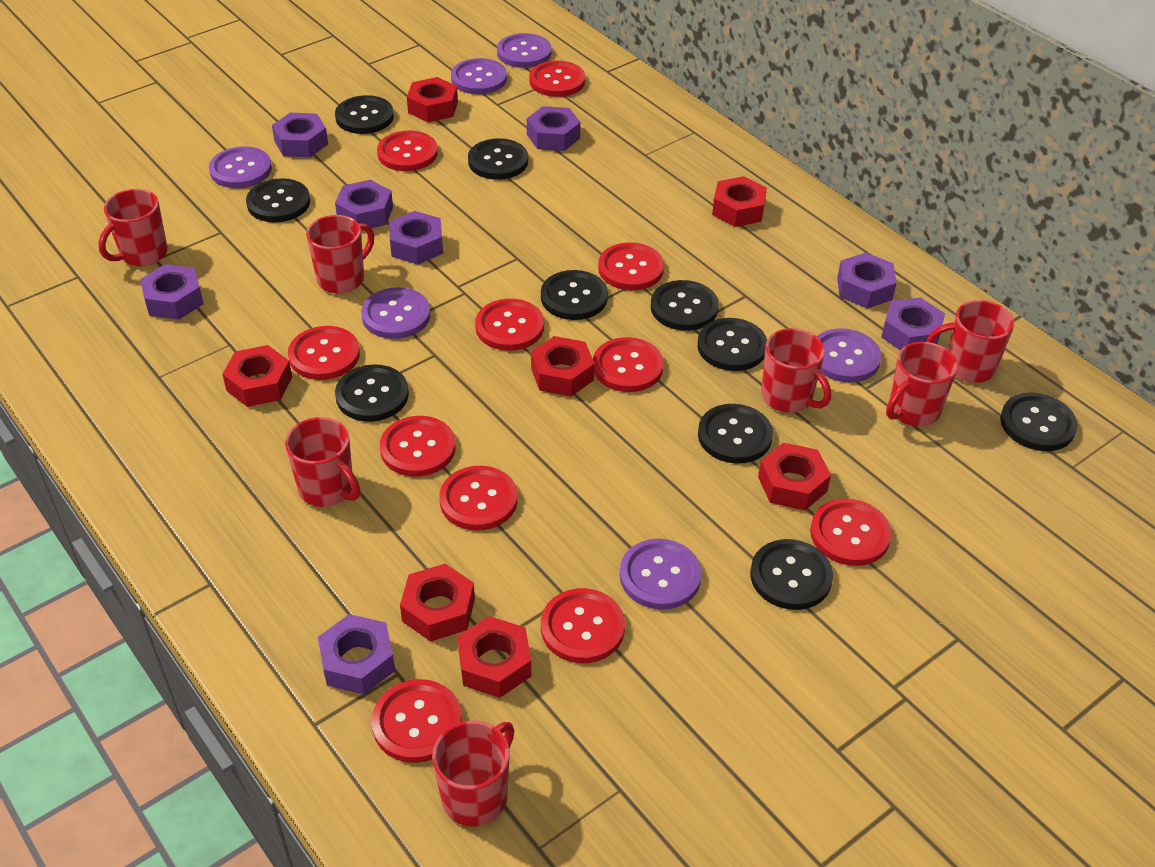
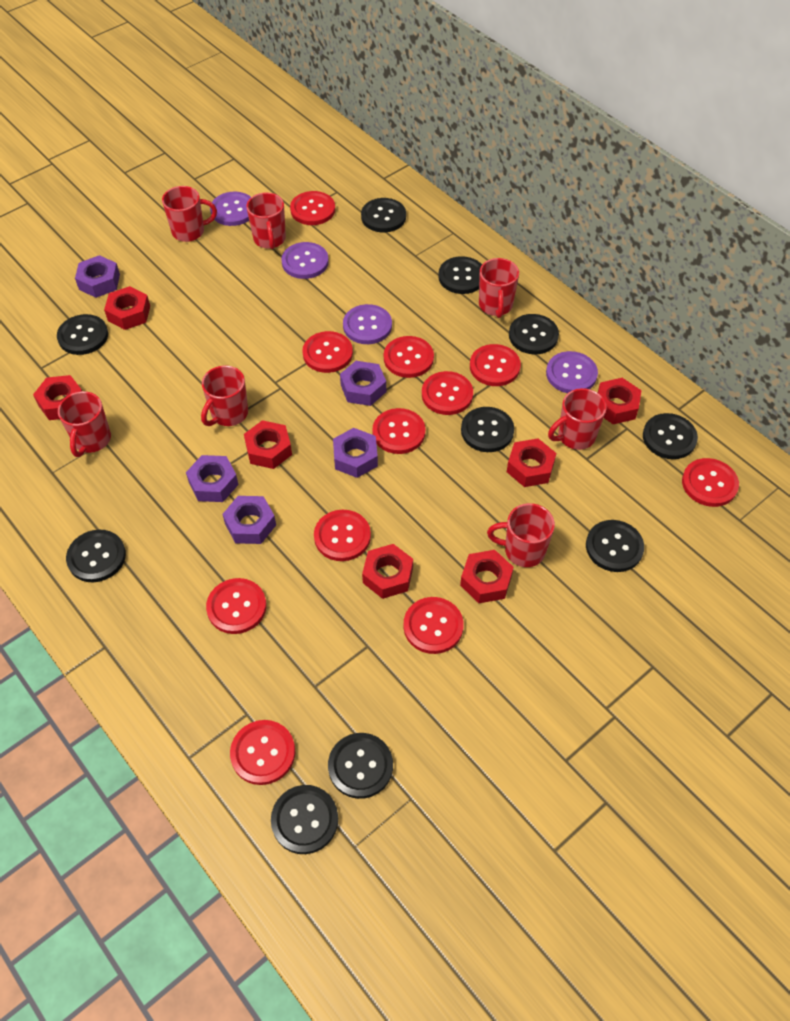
purple button: 6 -> 4
purple nut: 8 -> 5

